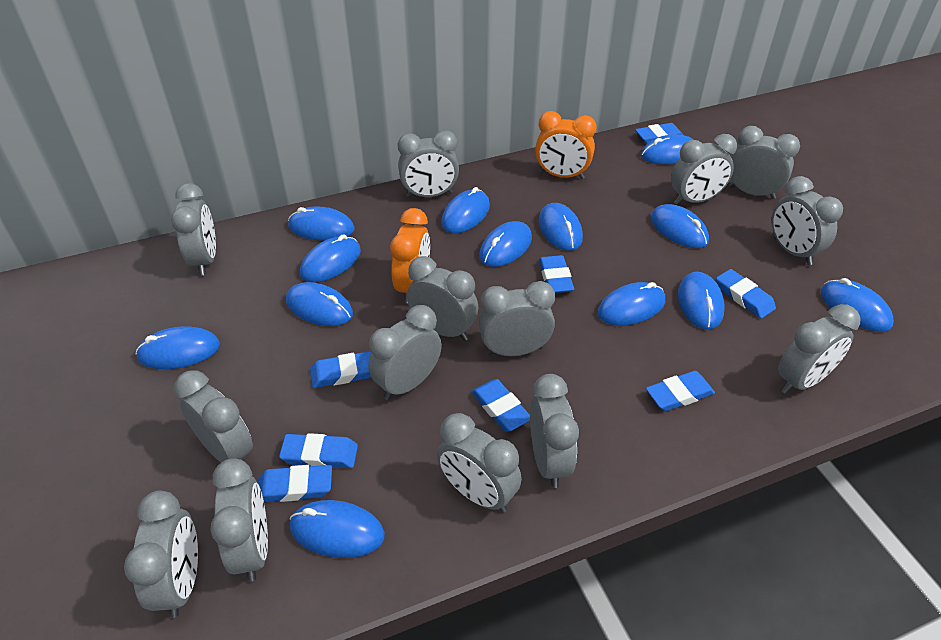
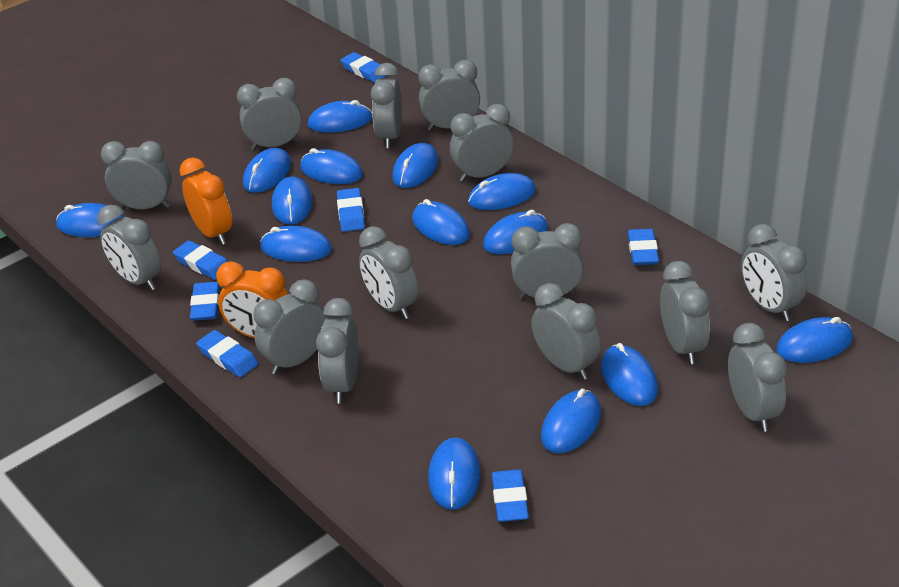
blue eraser: 8 -> 7
blue mouse: 13 -> 14

